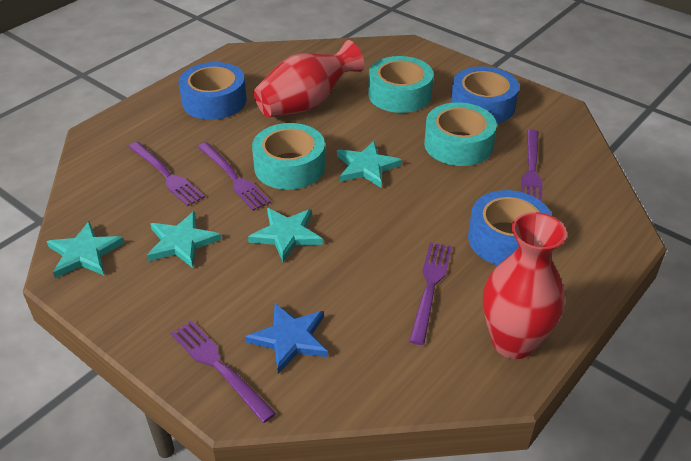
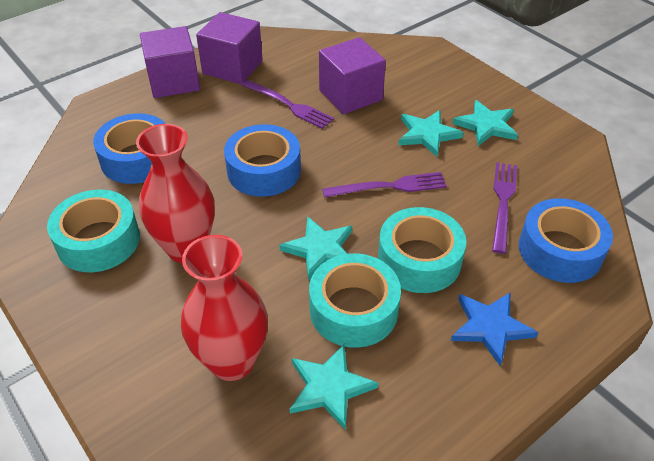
purple cube: 0 -> 3
purple fork: 5 -> 3

